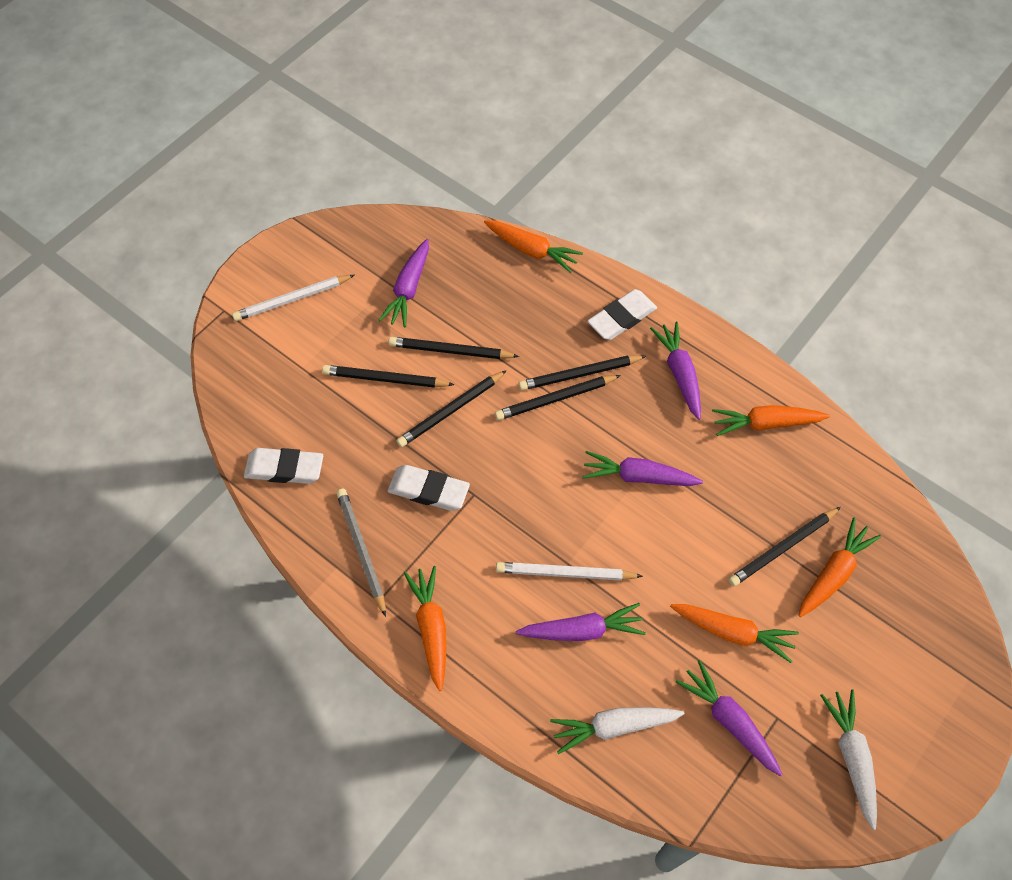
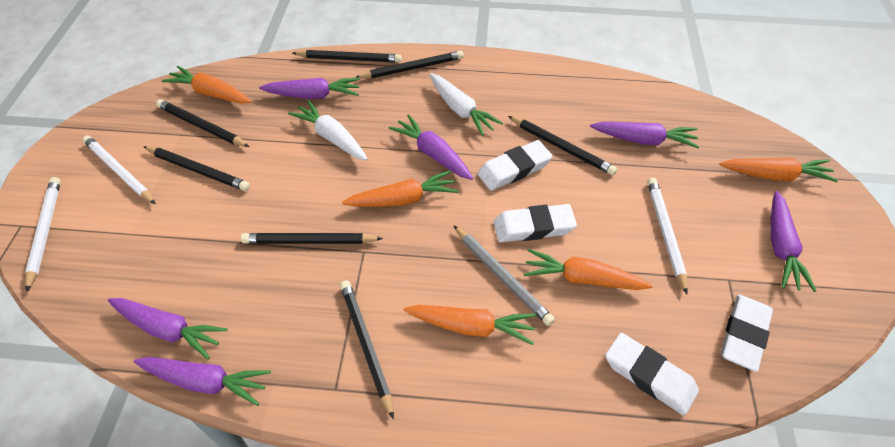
black pencil: 6 -> 7
purple carrot: 5 -> 6
white eraser: 3 -> 4
white pencil: 2 -> 3

